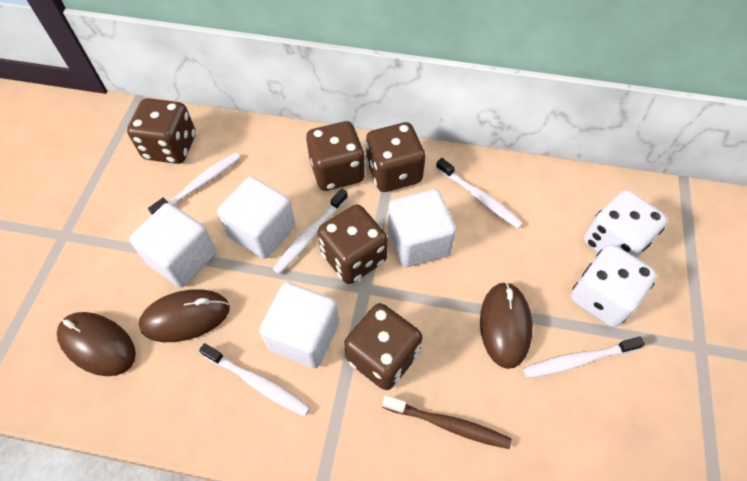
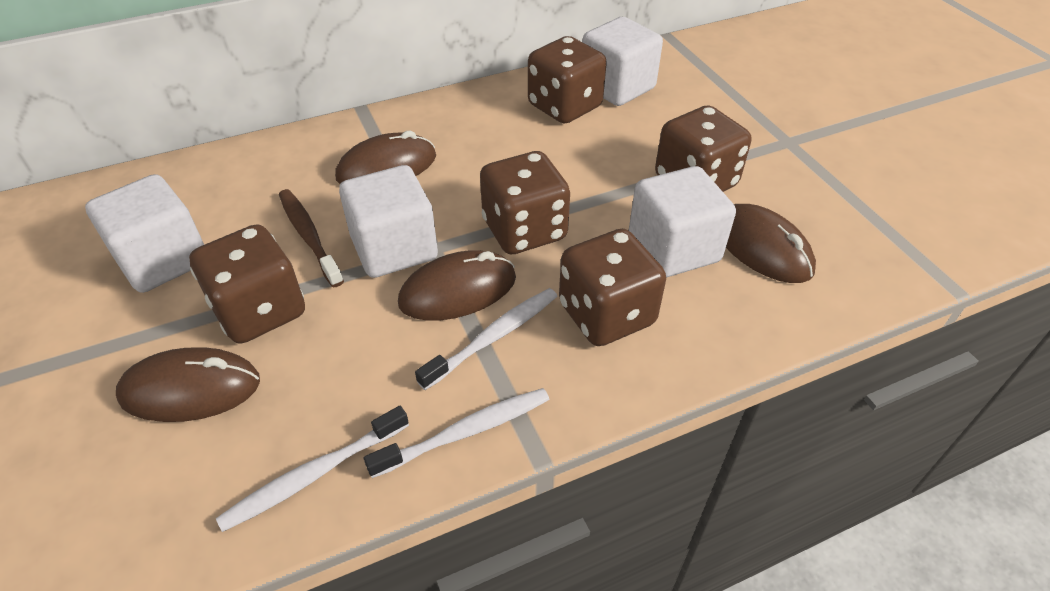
brown mouse: 3 -> 4
white dice: 2 -> 0
white toothbrush: 5 -> 3

